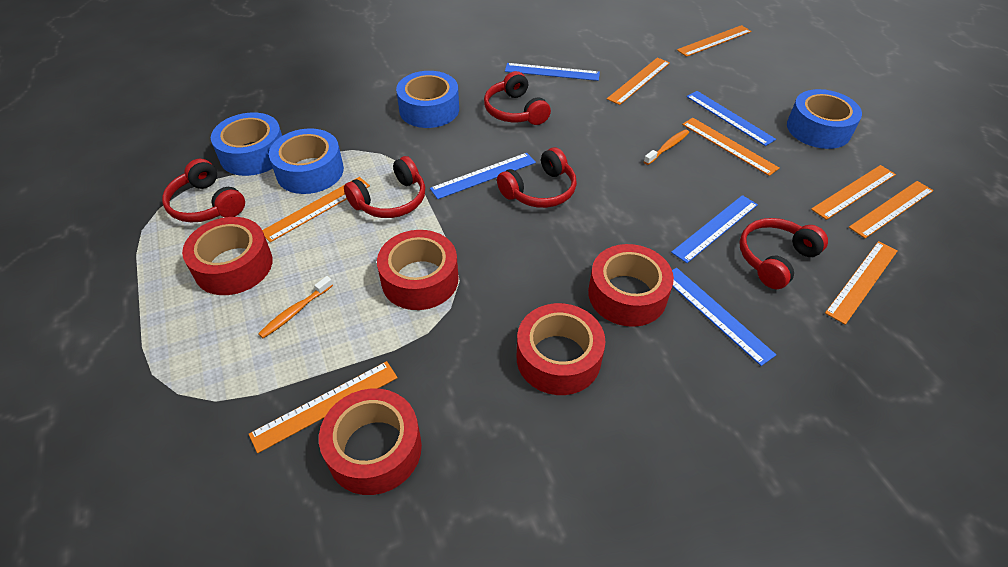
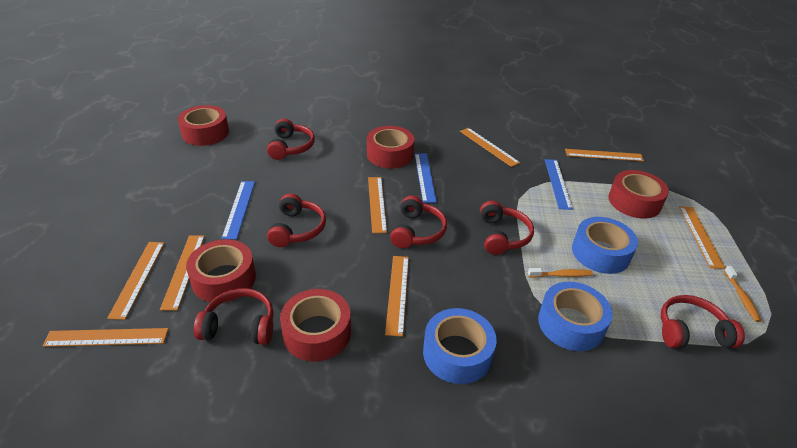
blue ruler: 5 -> 3
blue tape: 4 -> 3
red headphones: 5 -> 6

